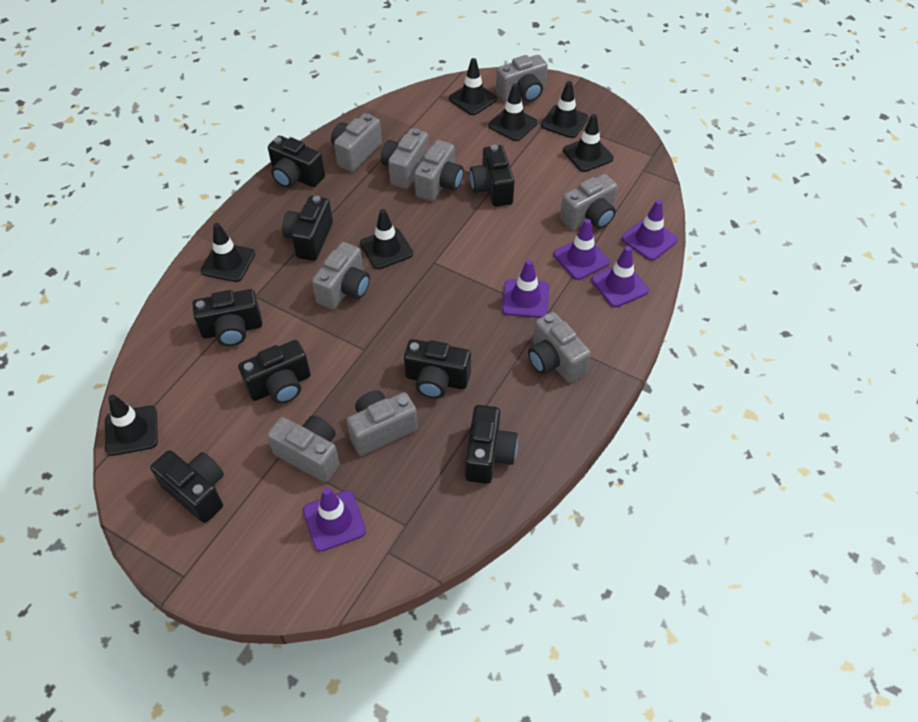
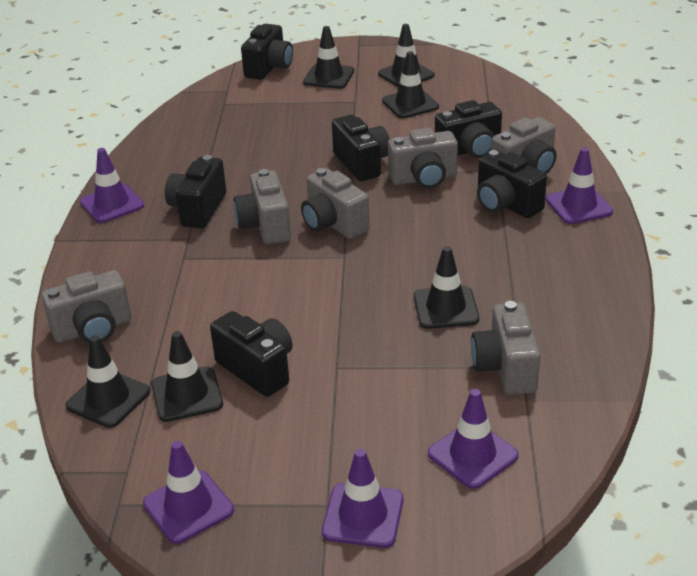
black camera: 8 -> 6
black traffic cone: 7 -> 6
grey camera: 9 -> 6

